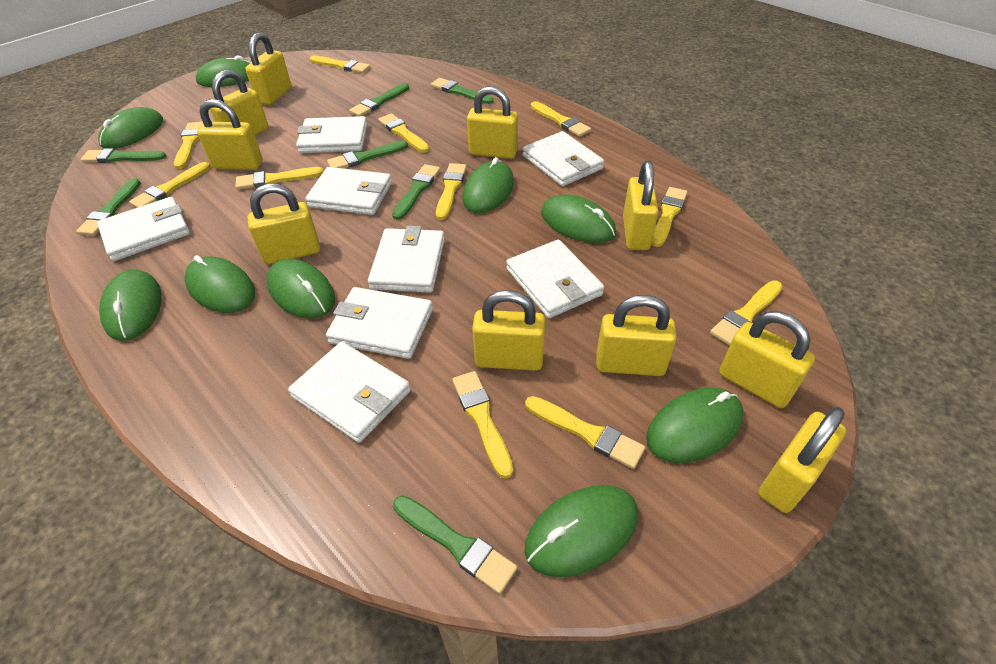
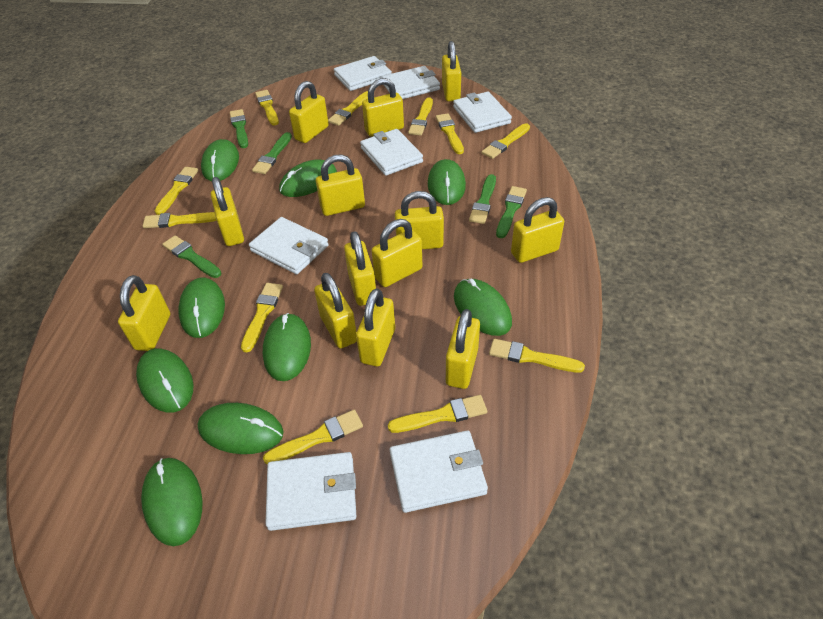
green brush: 7 -> 5
white wallet: 8 -> 7
yellow padlock: 10 -> 13

